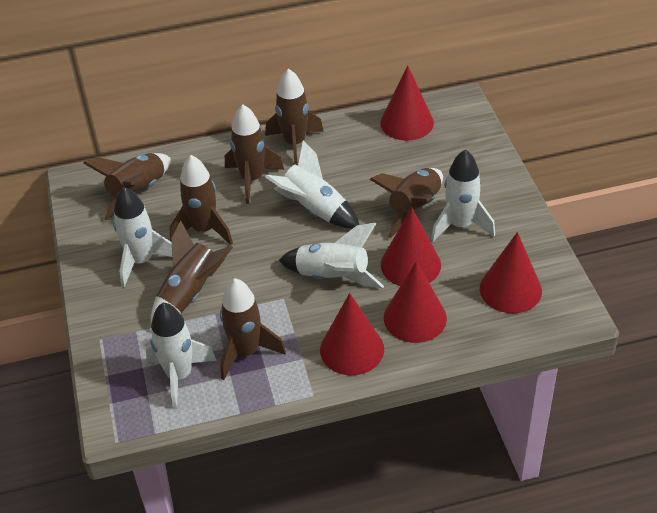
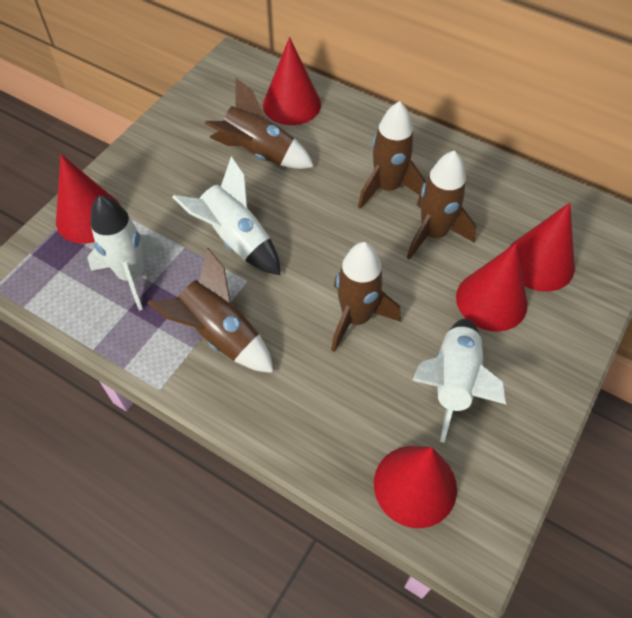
brown rocket: 7 -> 5
white rocket: 5 -> 3

